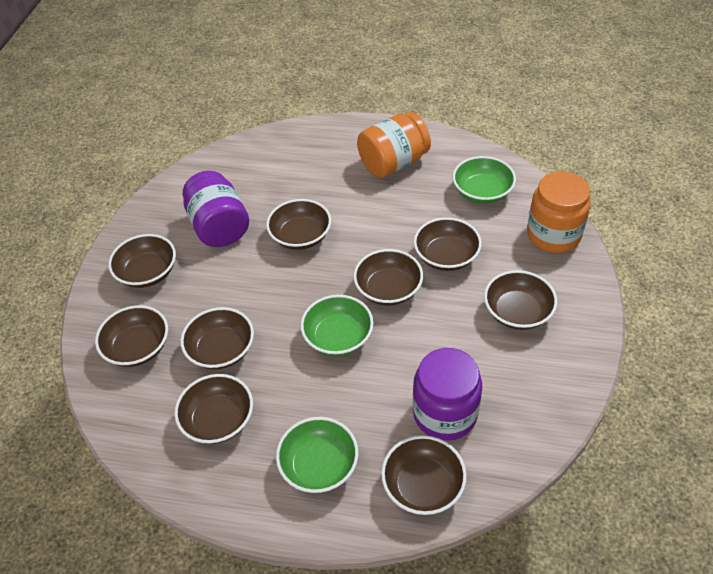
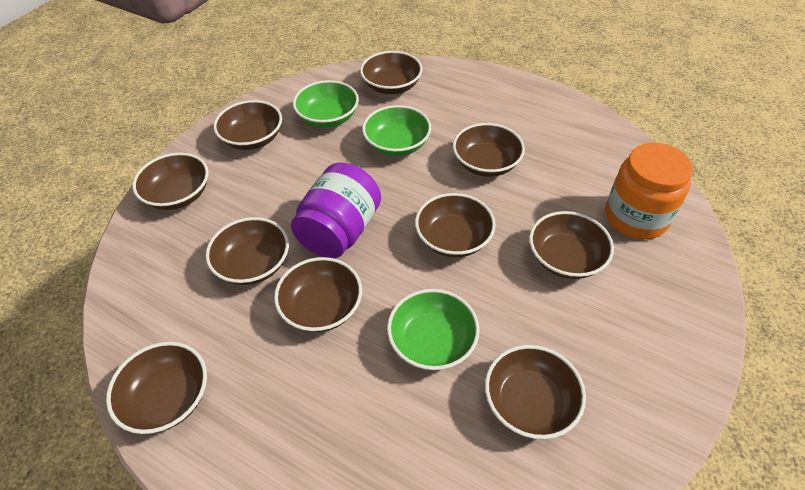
brown bowl: 9 -> 10
orange jar: 2 -> 1
purple jar: 2 -> 1

